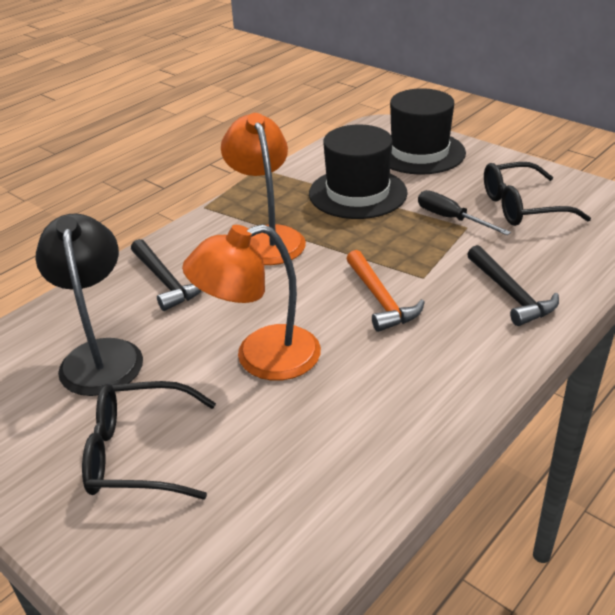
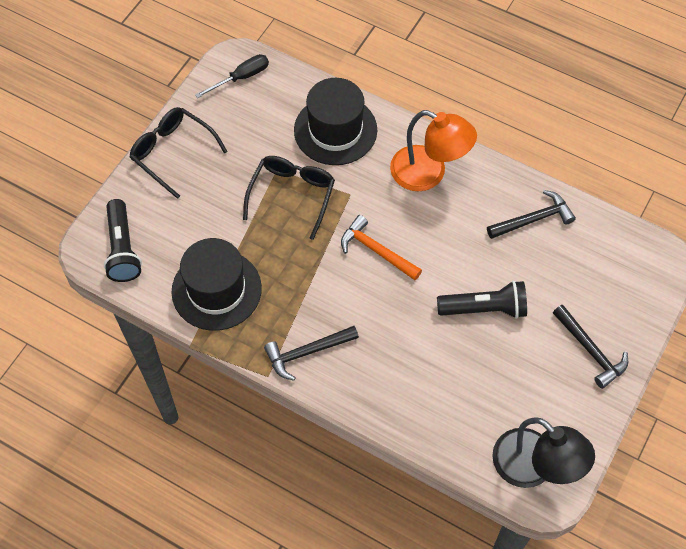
black flashlight: 0 -> 2
black hammer: 2 -> 3
orange lamp: 2 -> 1

